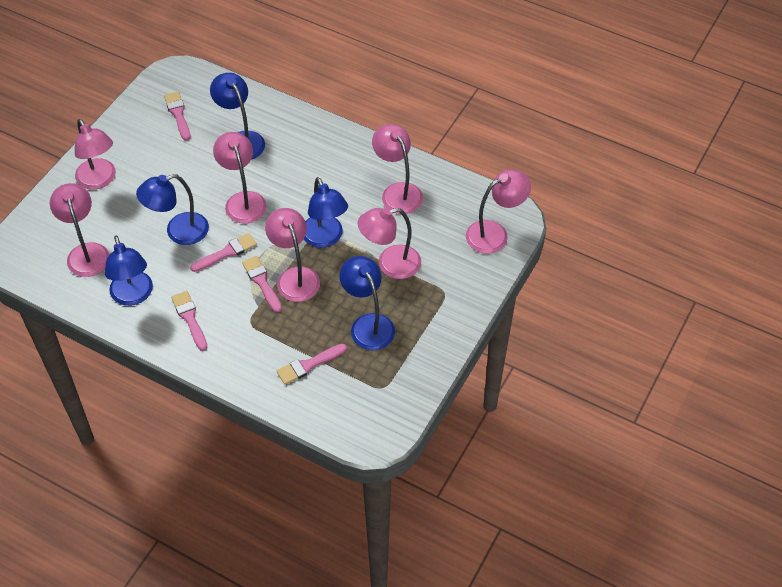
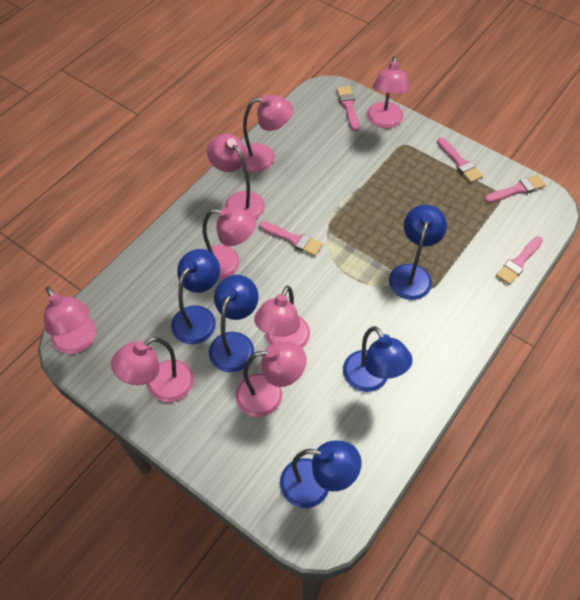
pink lamp: 7 -> 8

